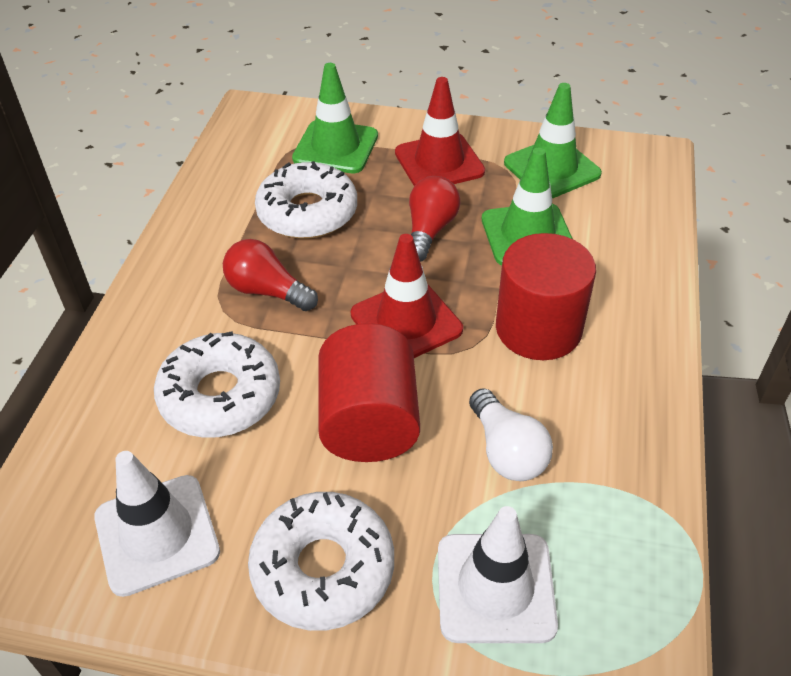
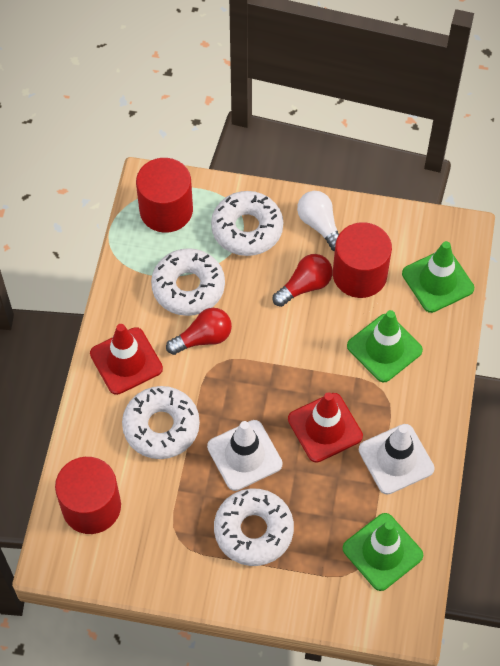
red cylinder: 2 -> 3
white donut: 3 -> 4

